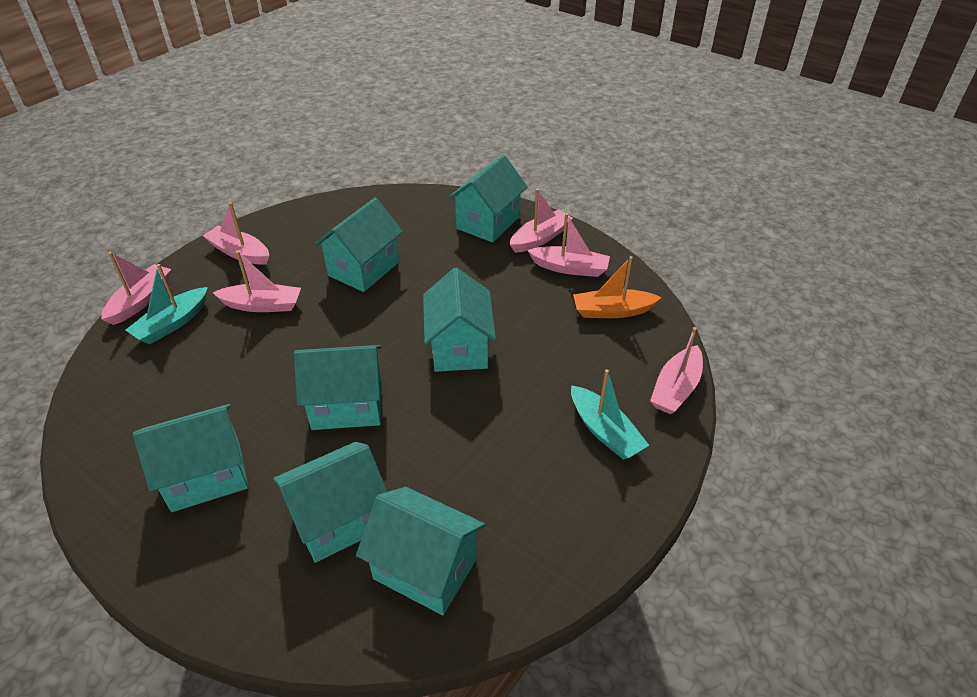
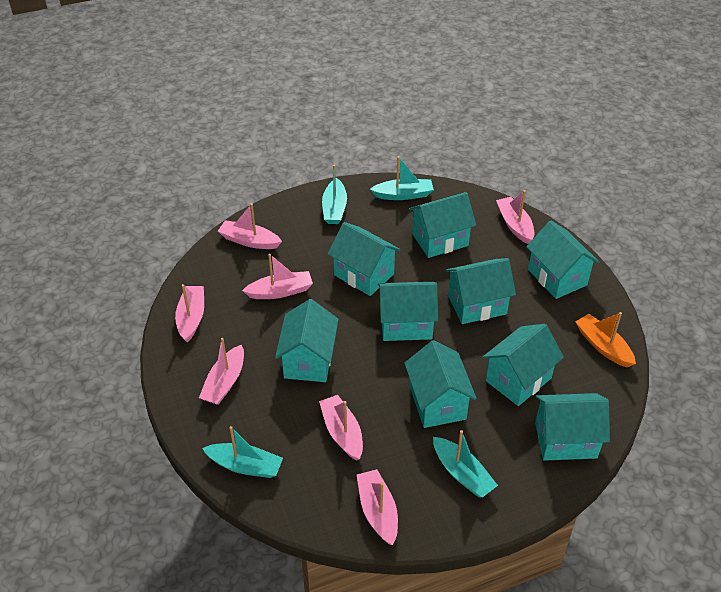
pink boat: 6 -> 7
turquoise boat: 2 -> 4
turquoise house: 7 -> 9

